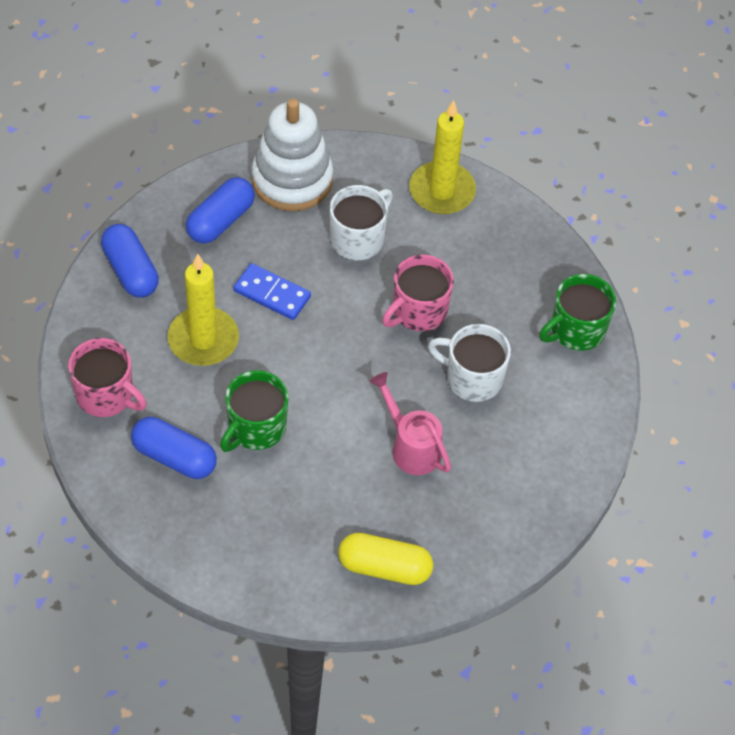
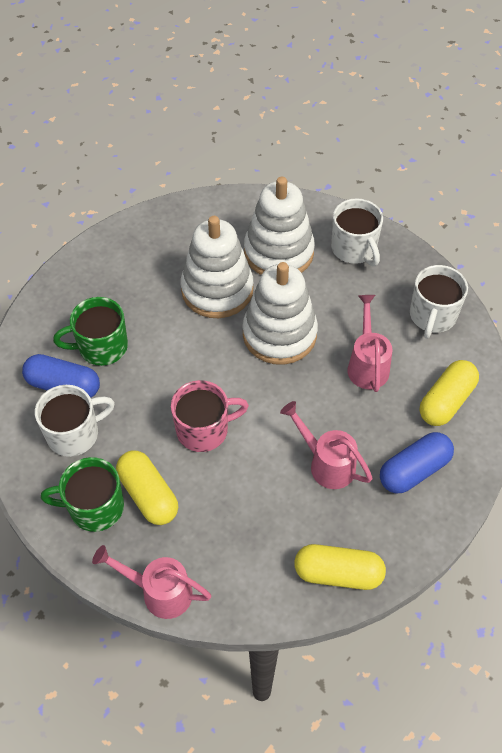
blue capsule: 3 -> 2
blue domino: 1 -> 0
pink mug: 2 -> 1
pink watering can: 1 -> 3
white mug: 2 -> 3
white stacking toy: 1 -> 3
yellow candle: 2 -> 0
yellow capsule: 1 -> 3

